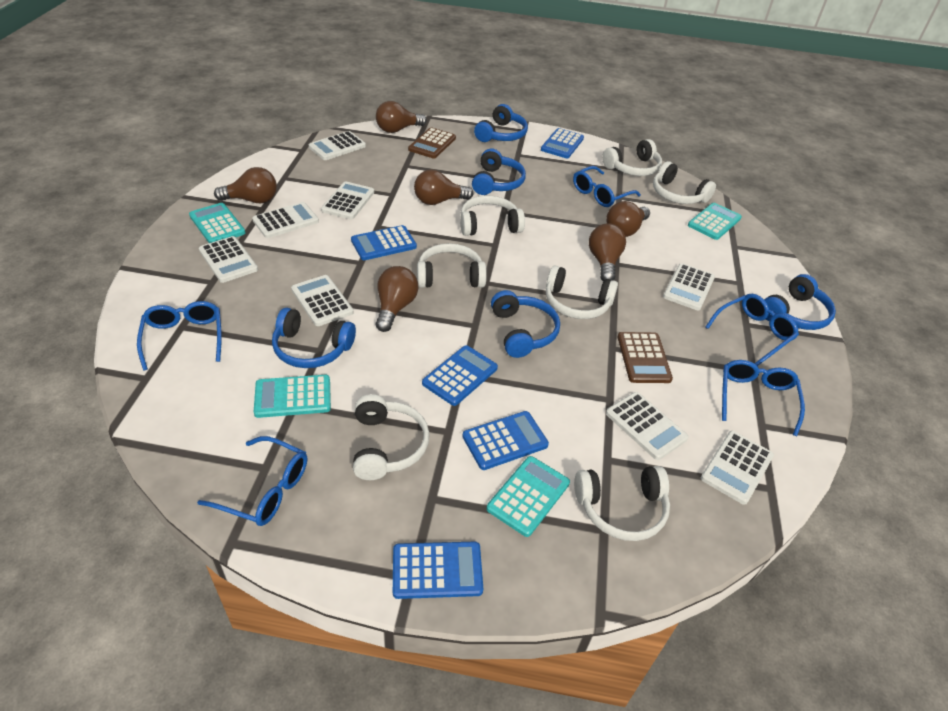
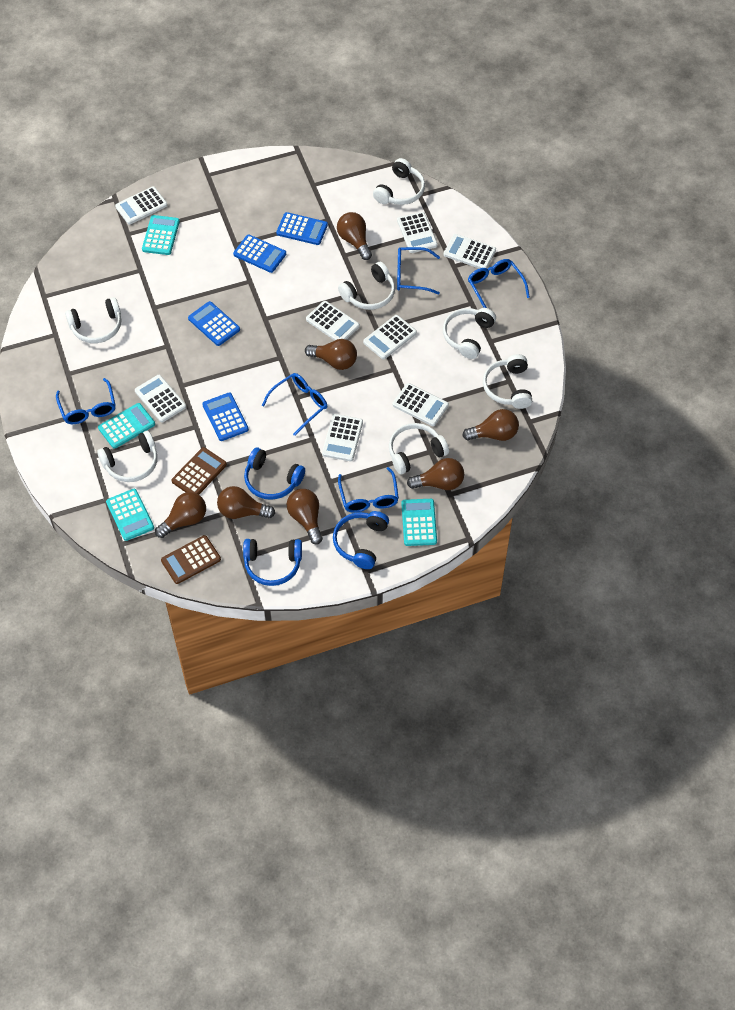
blue calculator: 5 -> 4
blue headphones: 5 -> 3
brown light bulb: 6 -> 7

